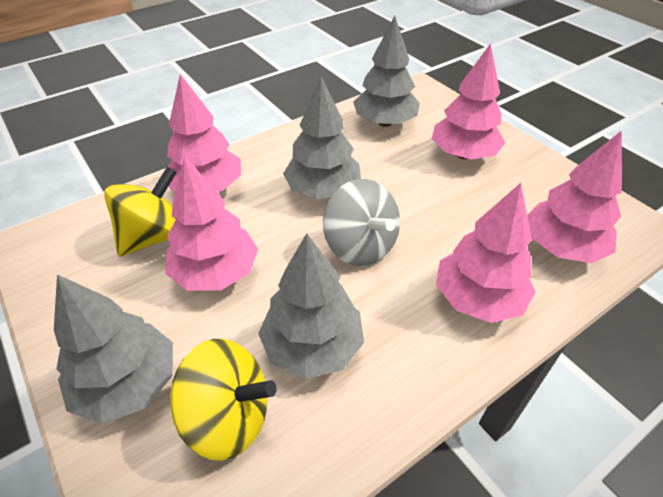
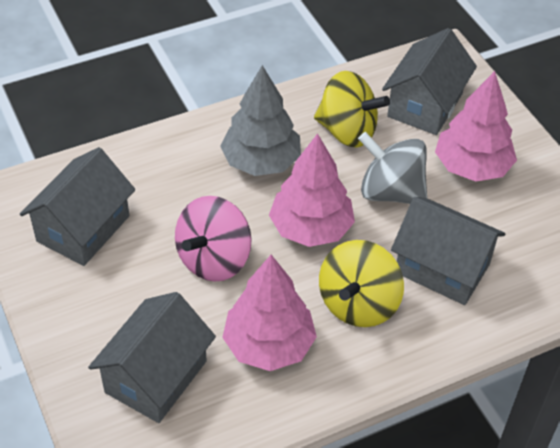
grey house: 0 -> 4
grey tree: 4 -> 1
pink spinning top: 0 -> 1
pink tree: 5 -> 3

